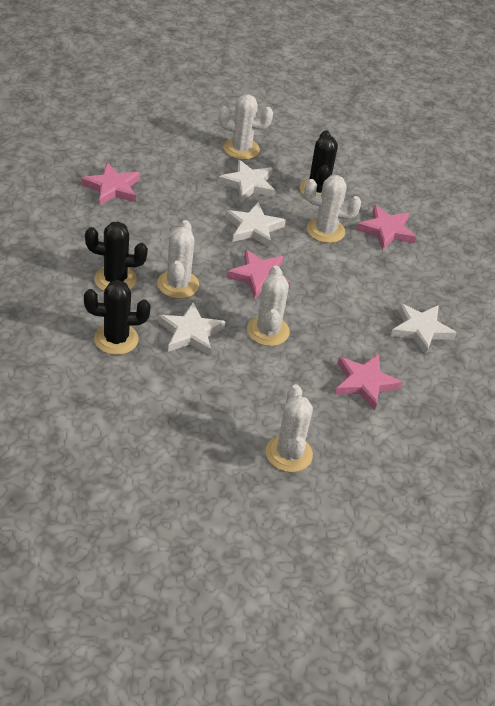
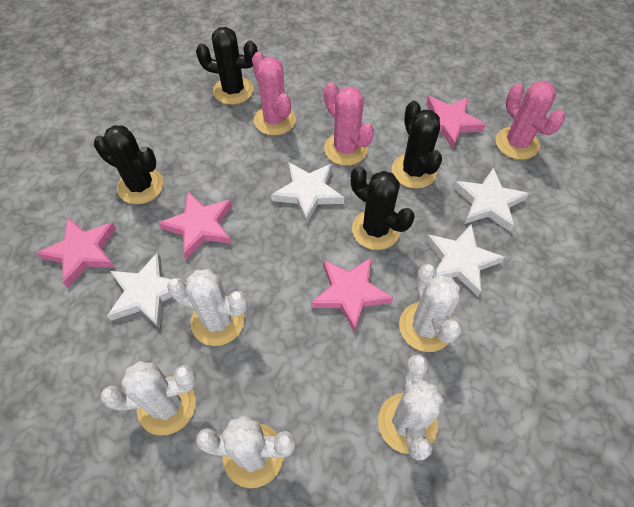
black cactus: 3 -> 4
pink cactus: 0 -> 3

